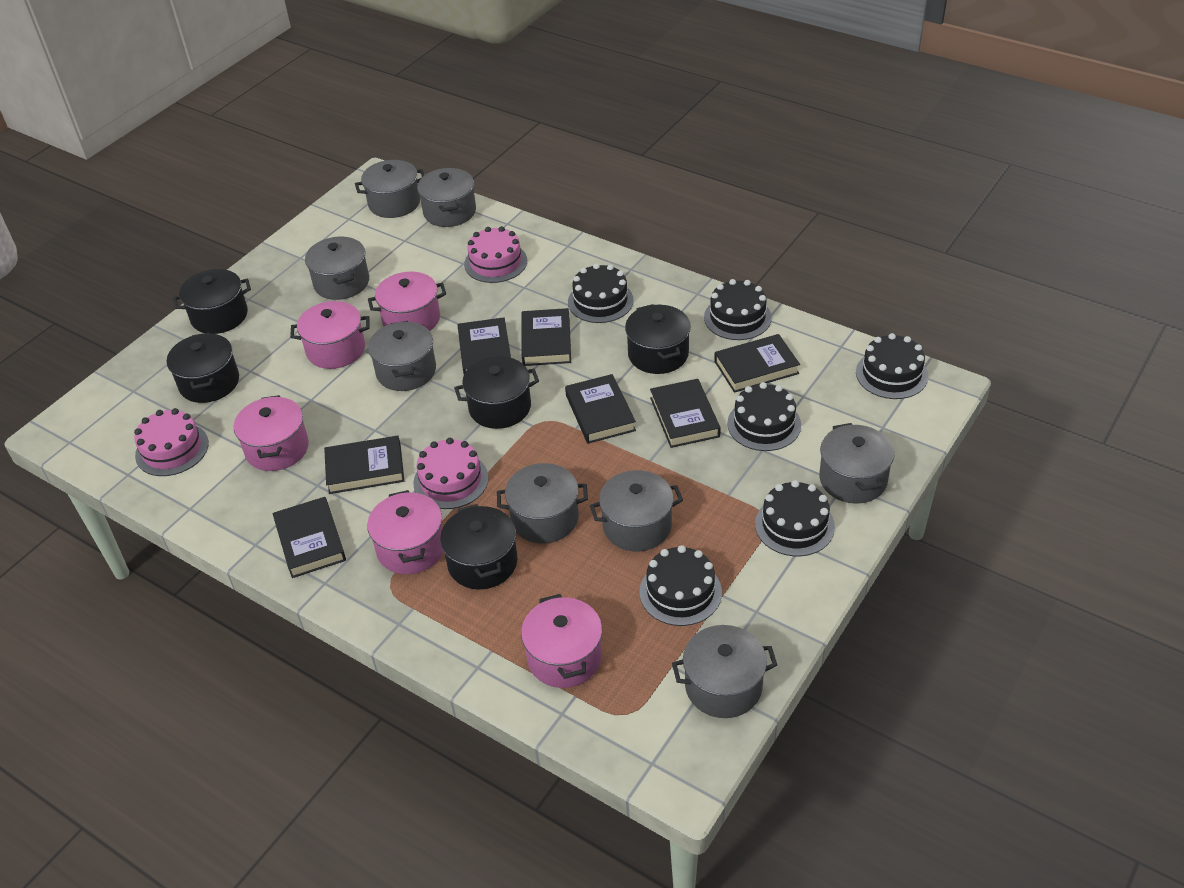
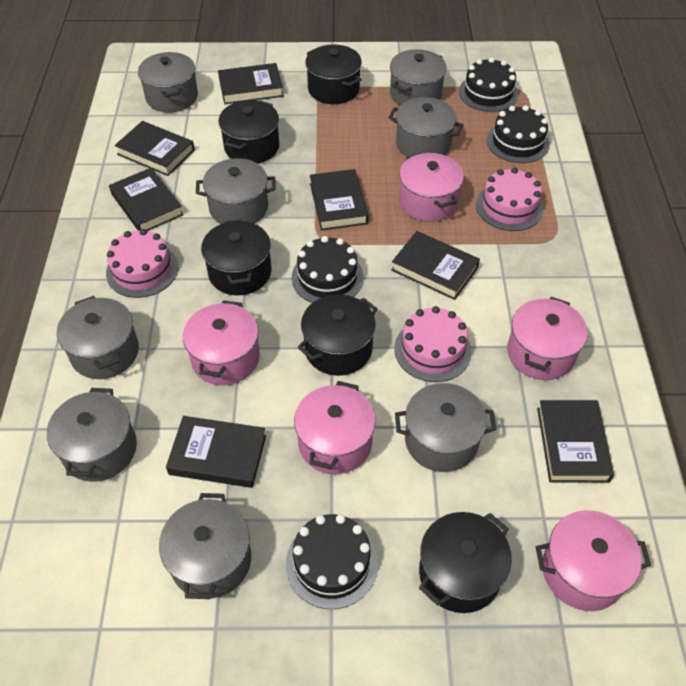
black cake: 6 -> 4

